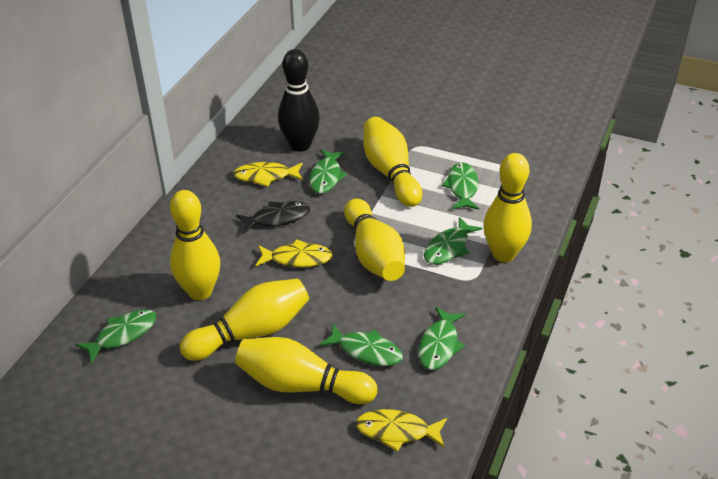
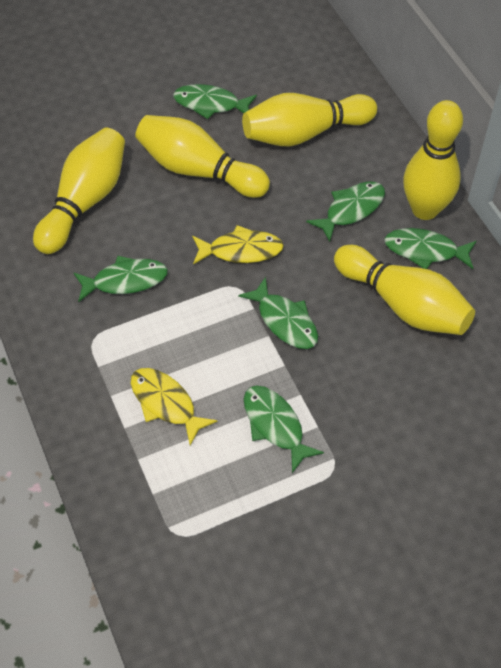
black bowling pin: 1 -> 0
black fish: 1 -> 0
yellow bowling pin: 6 -> 5
yellow fish: 3 -> 2

